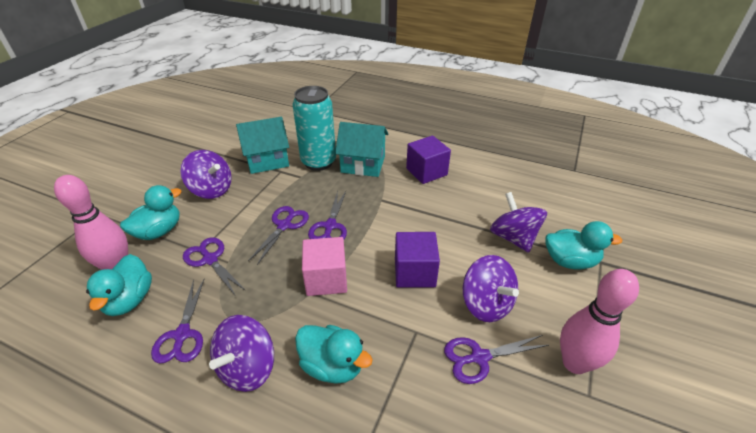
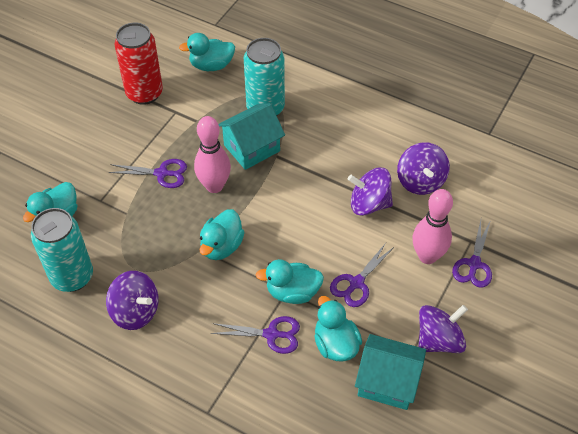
pink cube: 1 -> 0
purple cube: 2 -> 0
purple scissors: 5 -> 4
red can: 0 -> 1
turquoise can: 1 -> 2
turquoise duck: 4 -> 5

